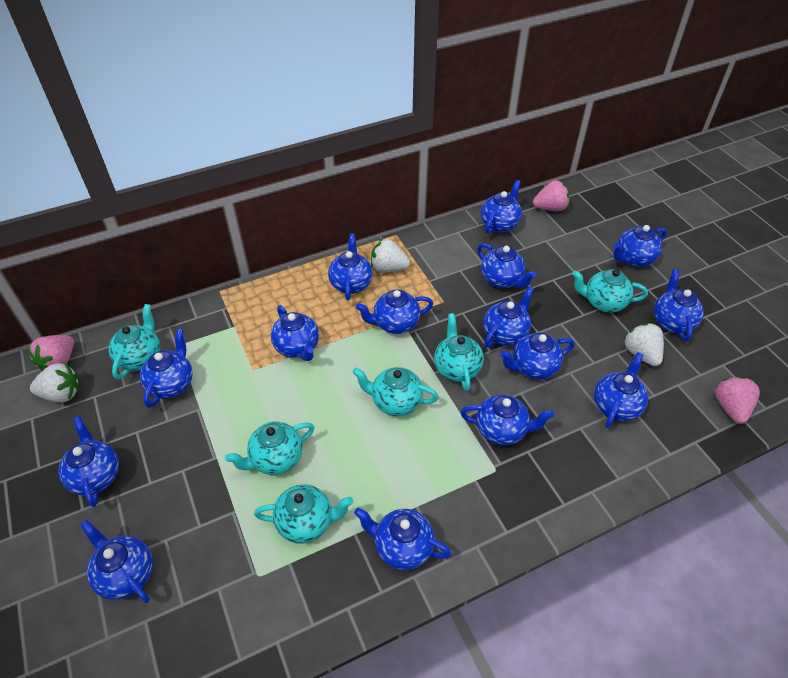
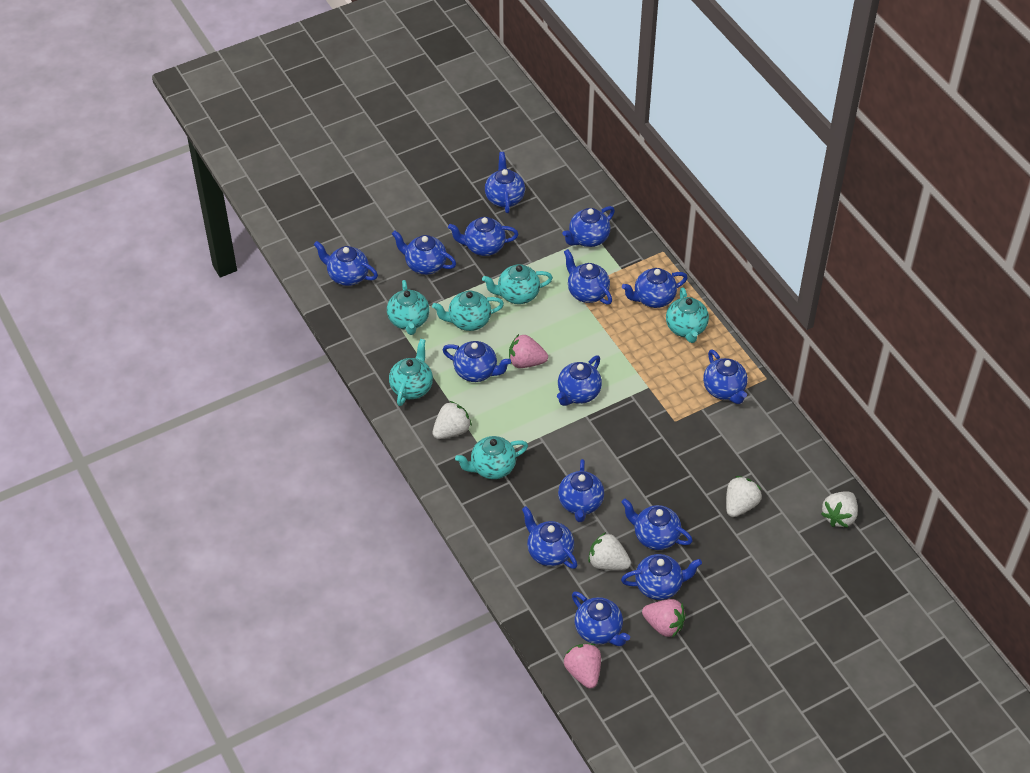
white strawberry: 3 -> 4

